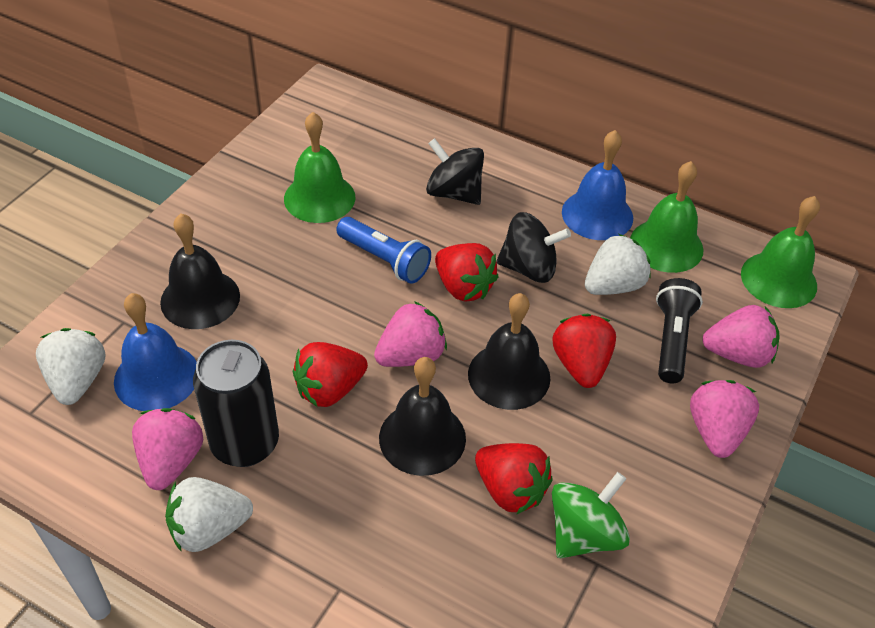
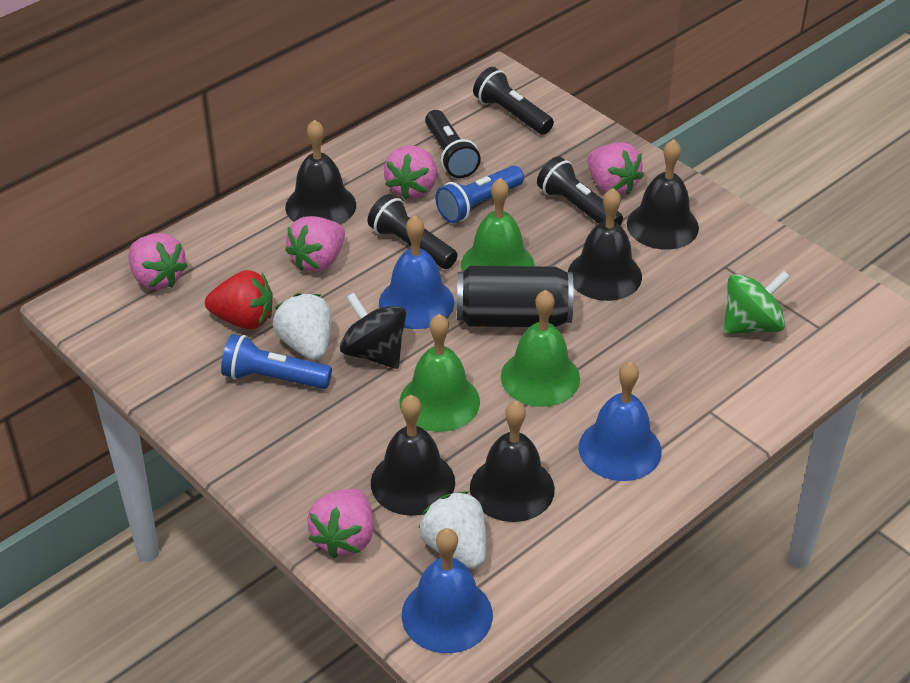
black bell: 3 -> 5
black flashlight: 1 -> 4
black spinning top: 2 -> 1
blue bell: 2 -> 3
blue flashlight: 1 -> 2
pink strawberry: 4 -> 5
red strawberry: 4 -> 1
white strawberry: 3 -> 2

